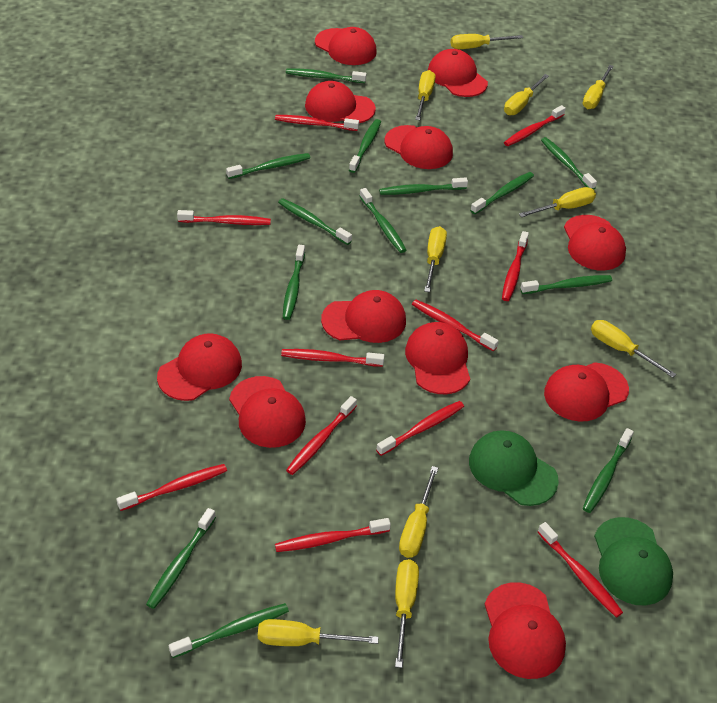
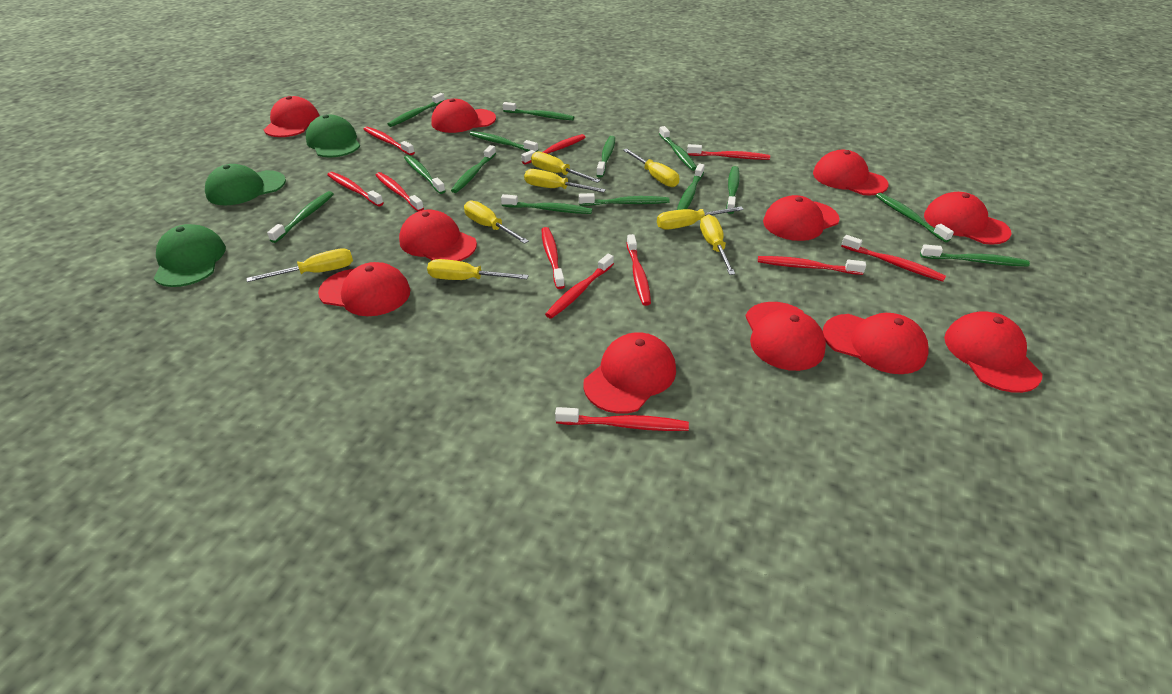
green cap: 2 -> 3
green toothbrush: 13 -> 14
yellow screwdriver: 10 -> 8

